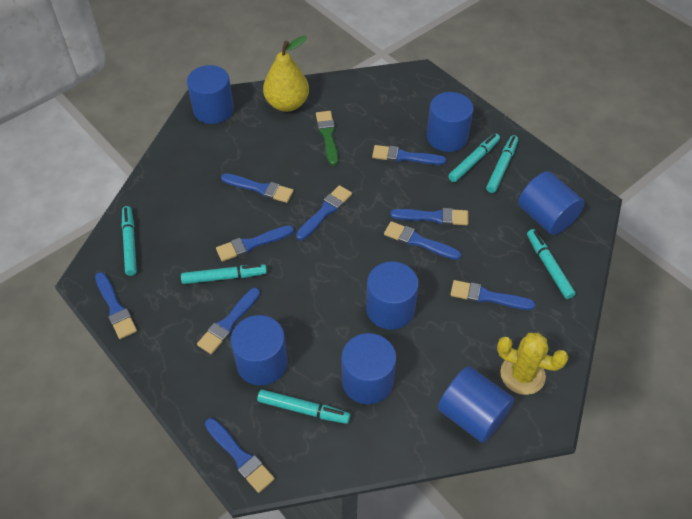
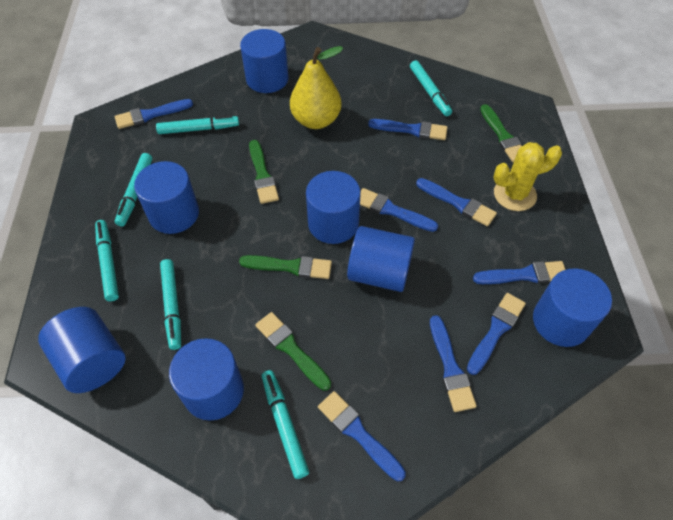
blue brush: 10 -> 8
green brush: 1 -> 4

